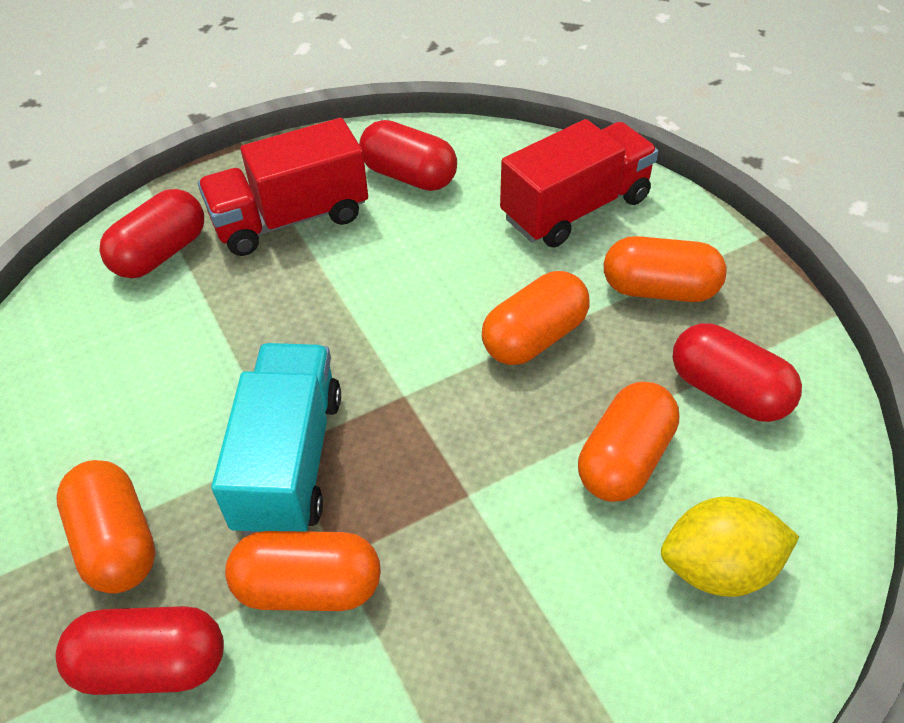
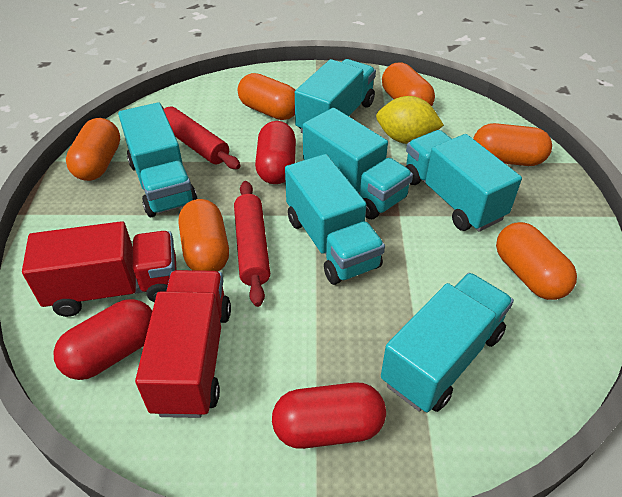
orange capsule: 5 -> 6
red capsule: 4 -> 3
red rolling pin: 0 -> 2
turquoise truck: 1 -> 6

